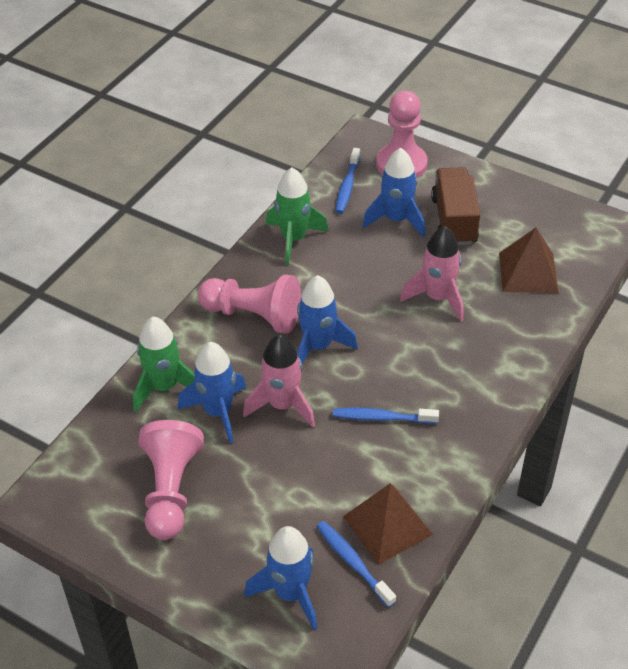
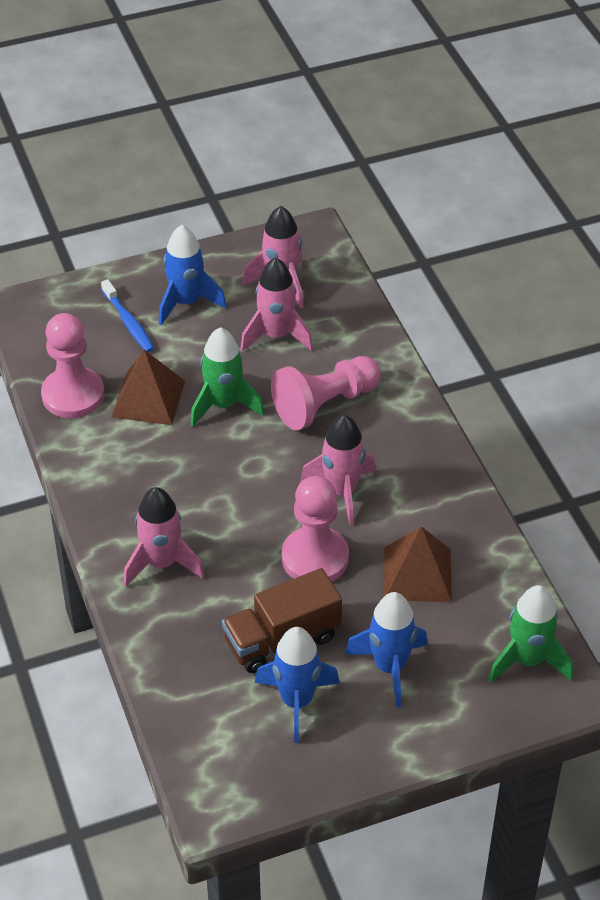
blue rocket: 4 -> 3
blue toothbrush: 3 -> 1
pink rocket: 2 -> 4

